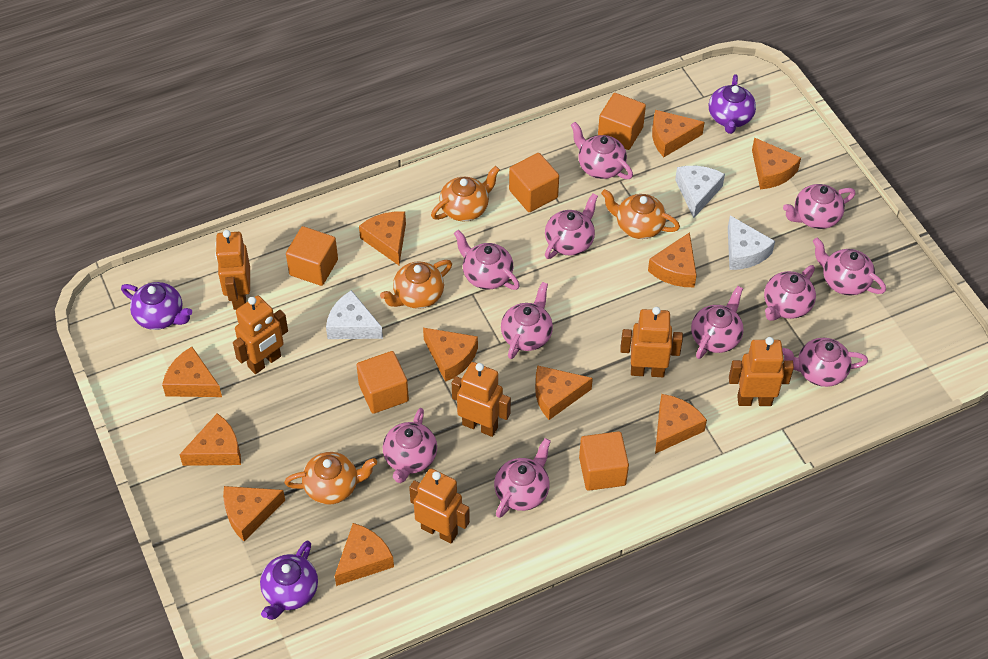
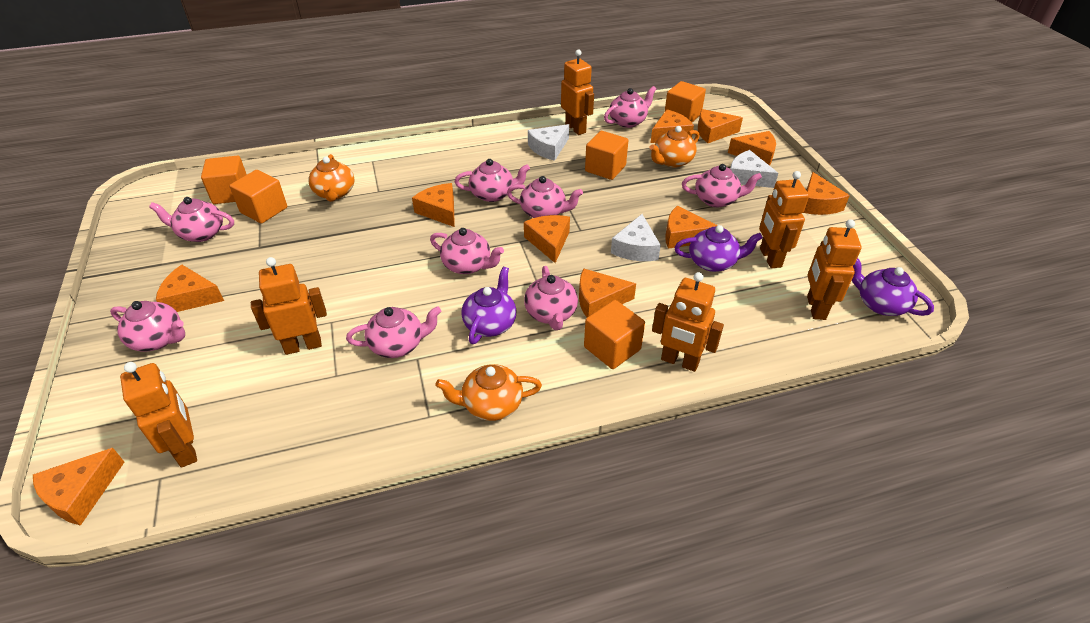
orange cheese: 11 -> 10
orange teapot: 4 -> 3
pink teapot: 11 -> 9

